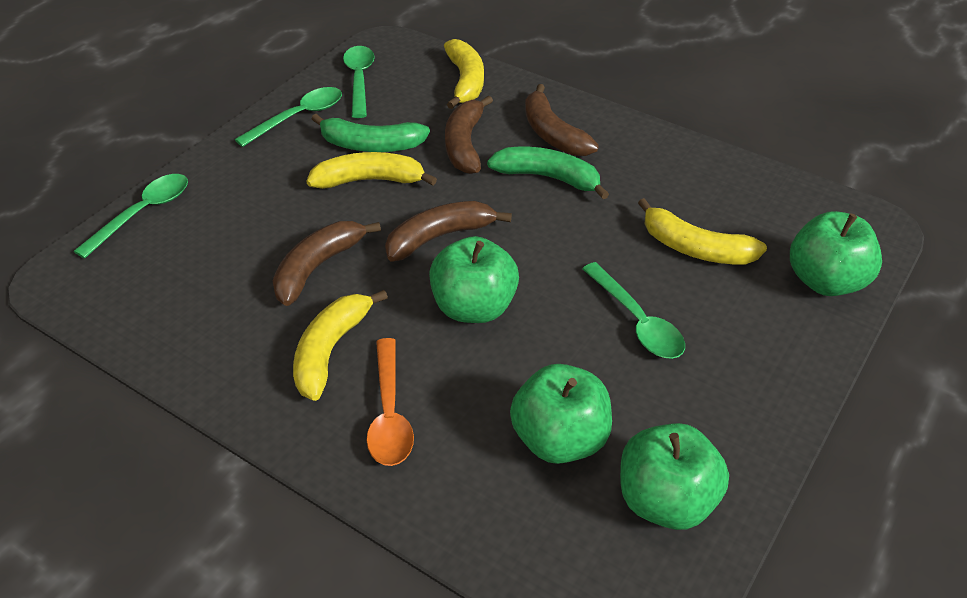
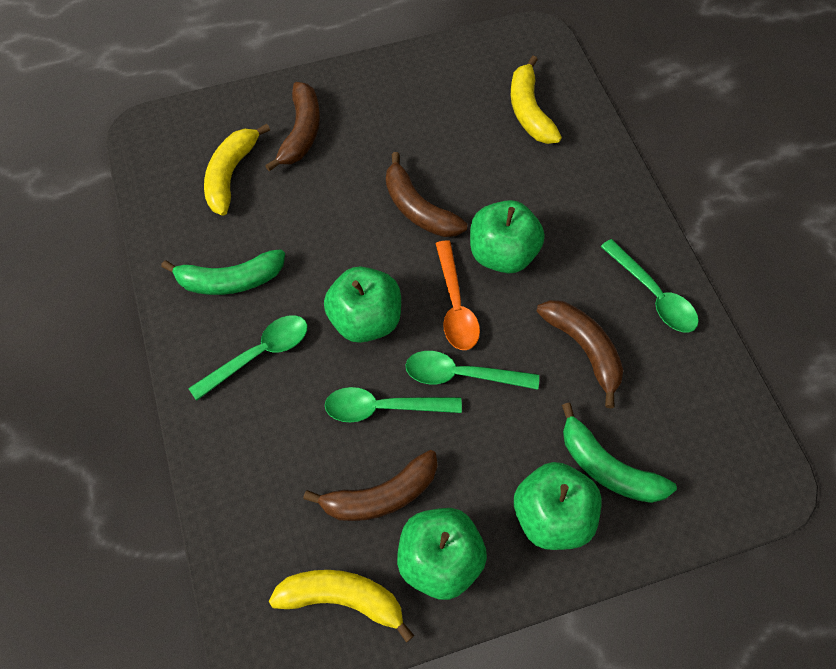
yellow banana: 4 -> 3

